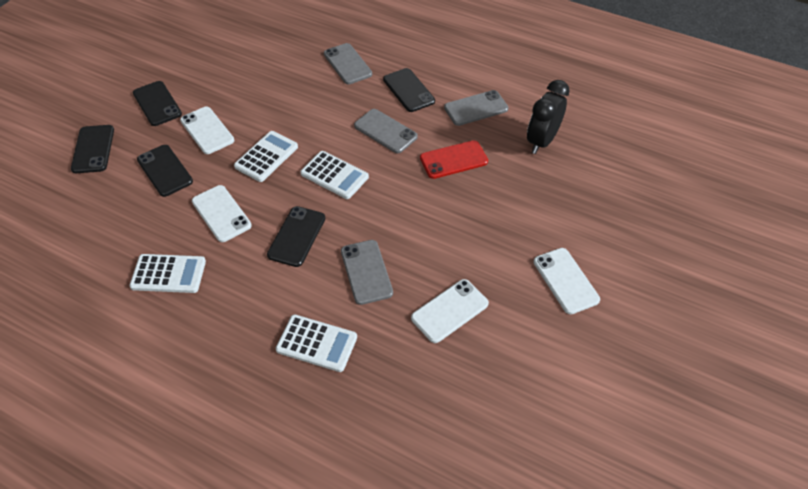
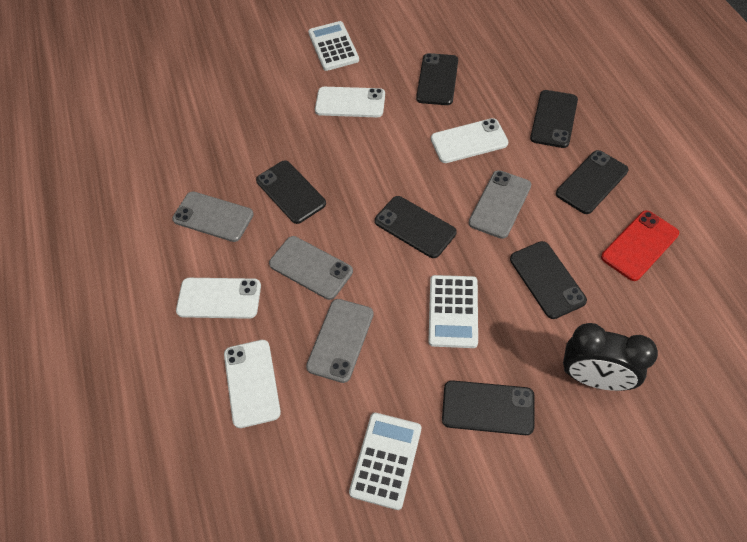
black phone: 5 -> 7
white calculator: 4 -> 3

